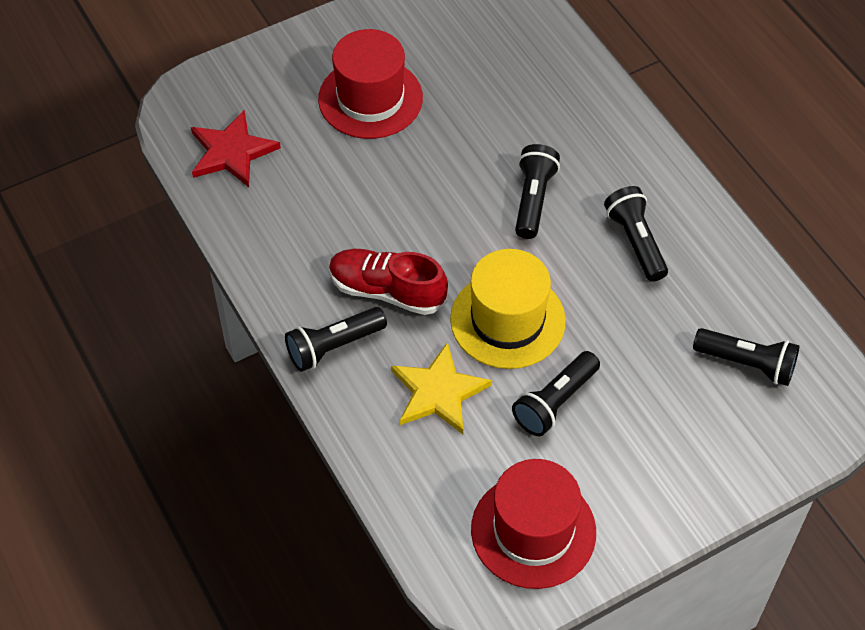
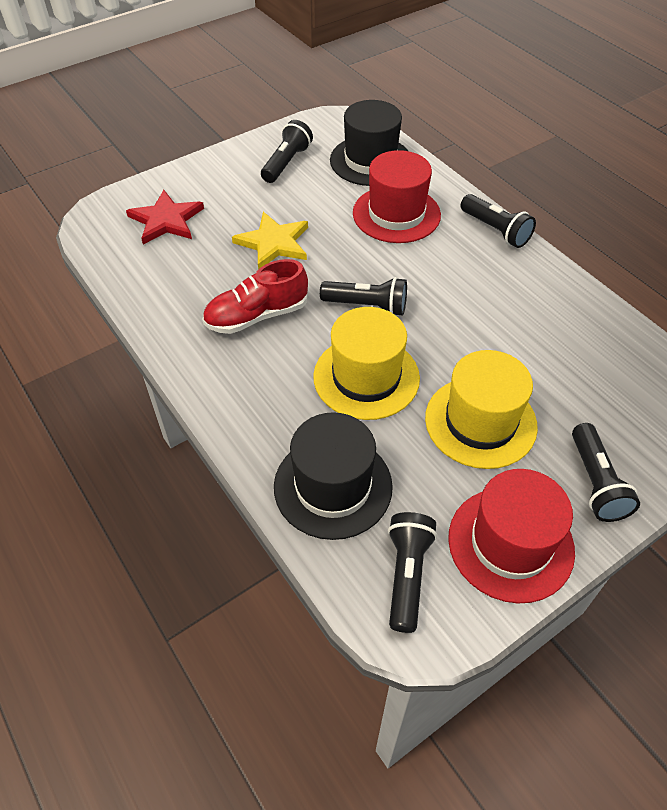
black hat: 0 -> 2
yellow hat: 1 -> 2

